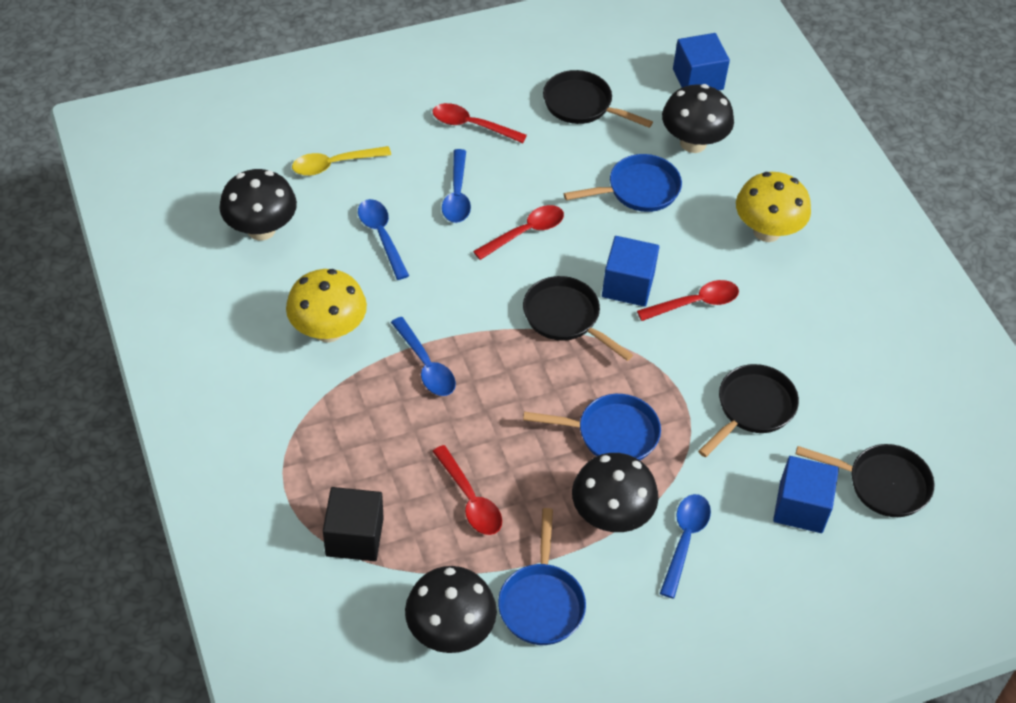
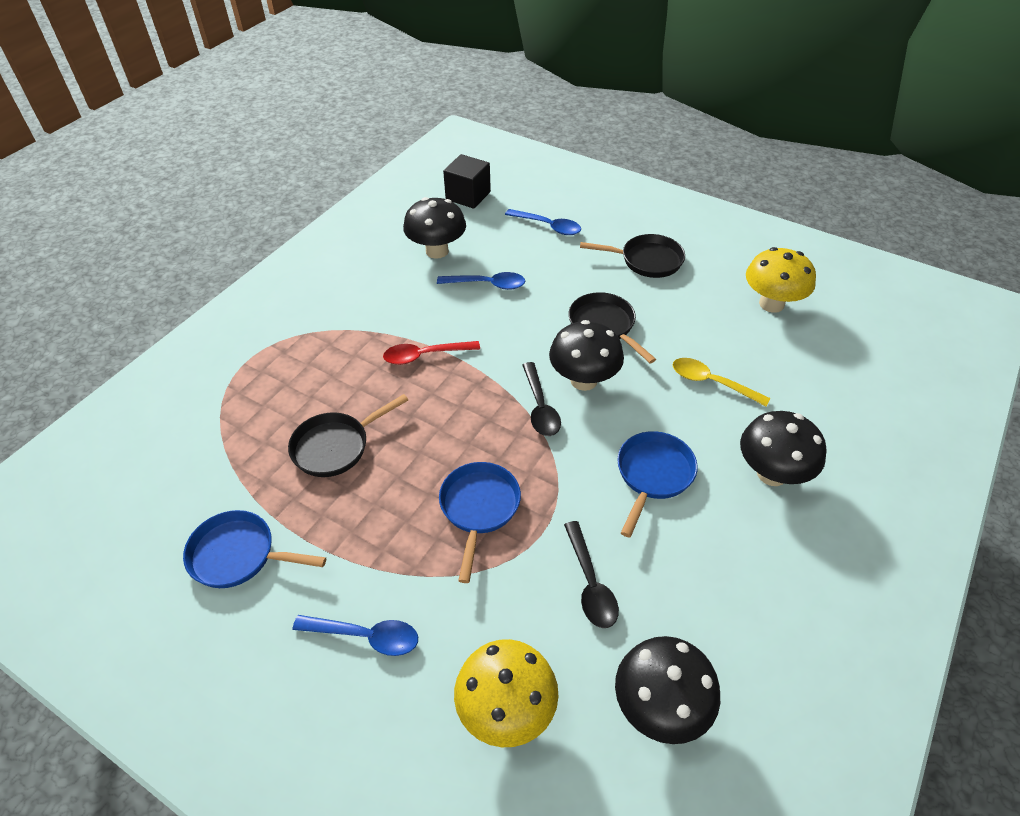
black pan: 4 -> 3
black spoon: 0 -> 2
blue cube: 3 -> 0
blue spoon: 4 -> 3
red spoon: 4 -> 1

